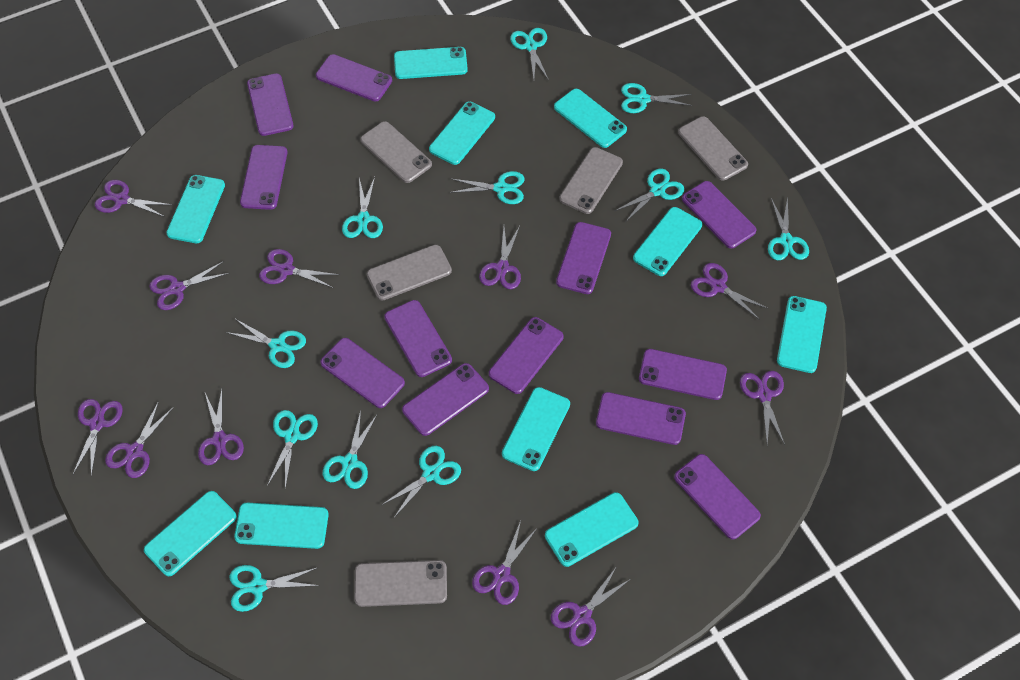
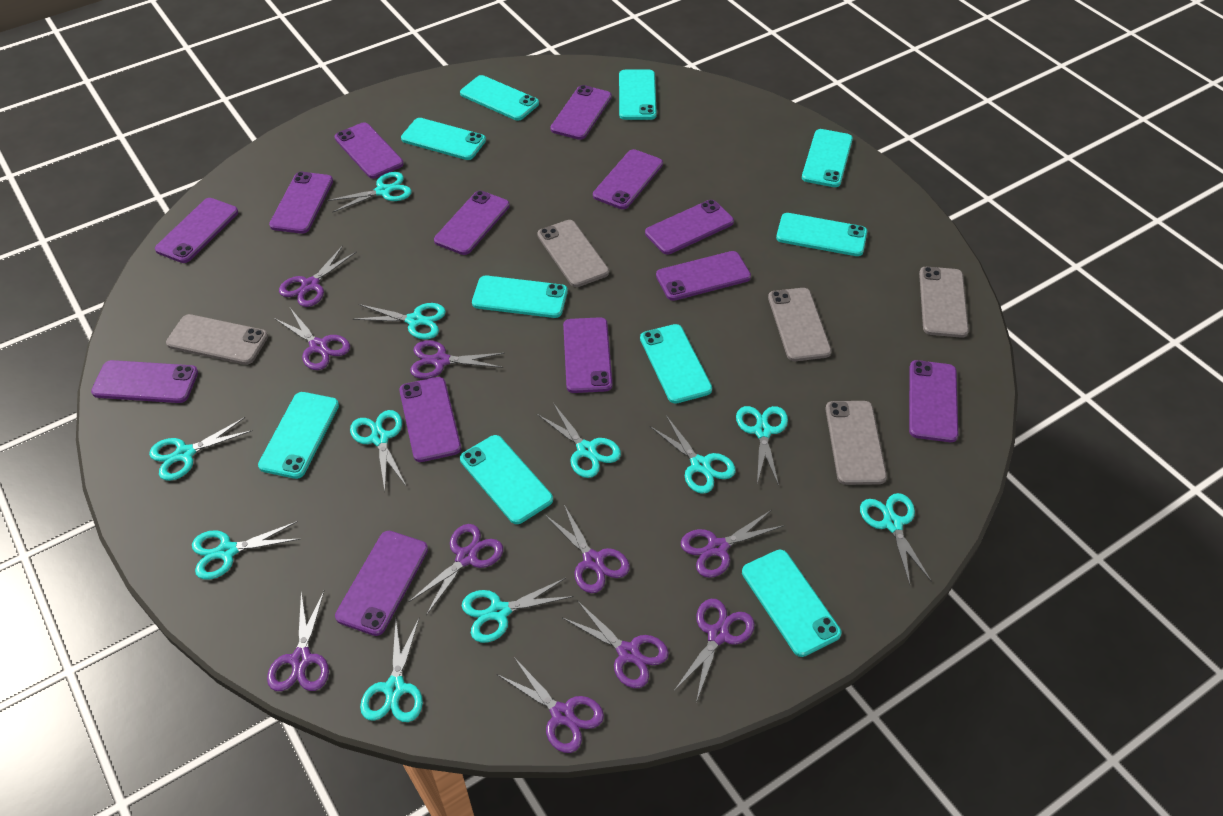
purple phone: 12 -> 13
purple scissors: 11 -> 10

